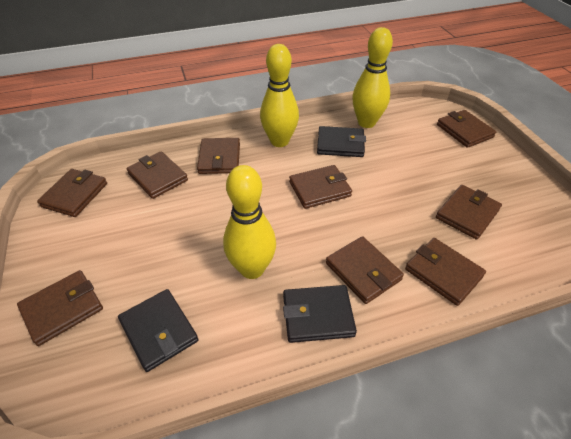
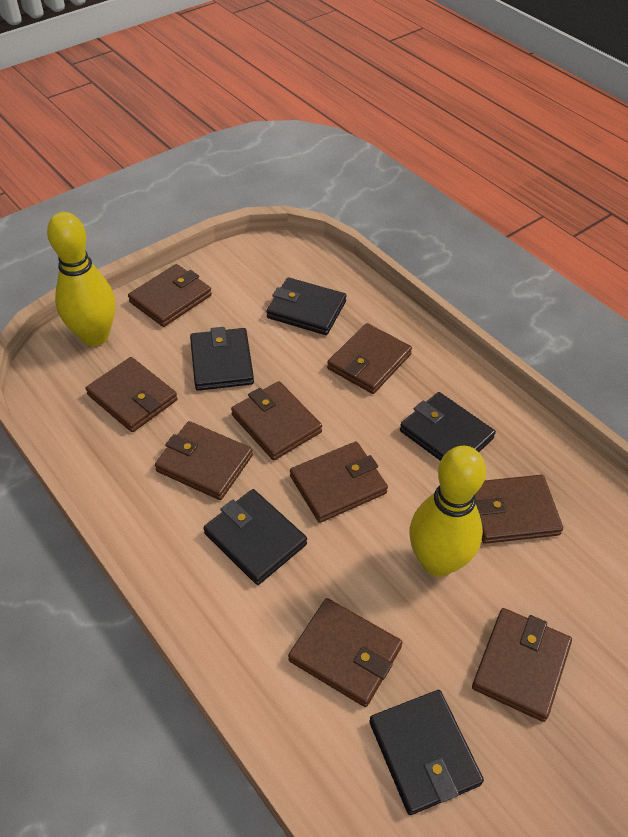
black wallet: 3 -> 5
yellow bowling pin: 3 -> 2

